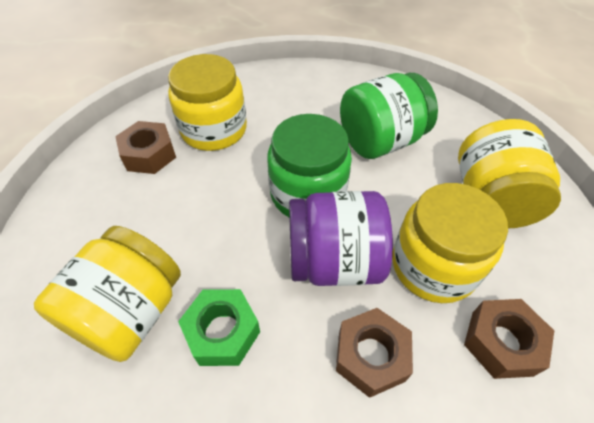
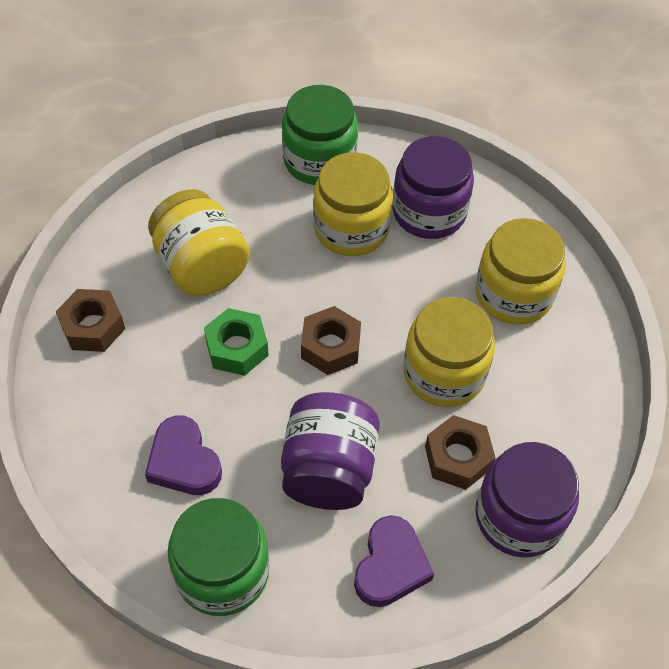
purple heart: 0 -> 2
purple jar: 1 -> 3

